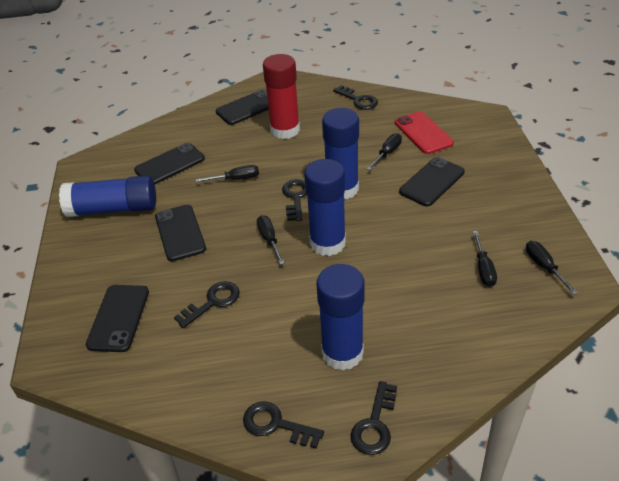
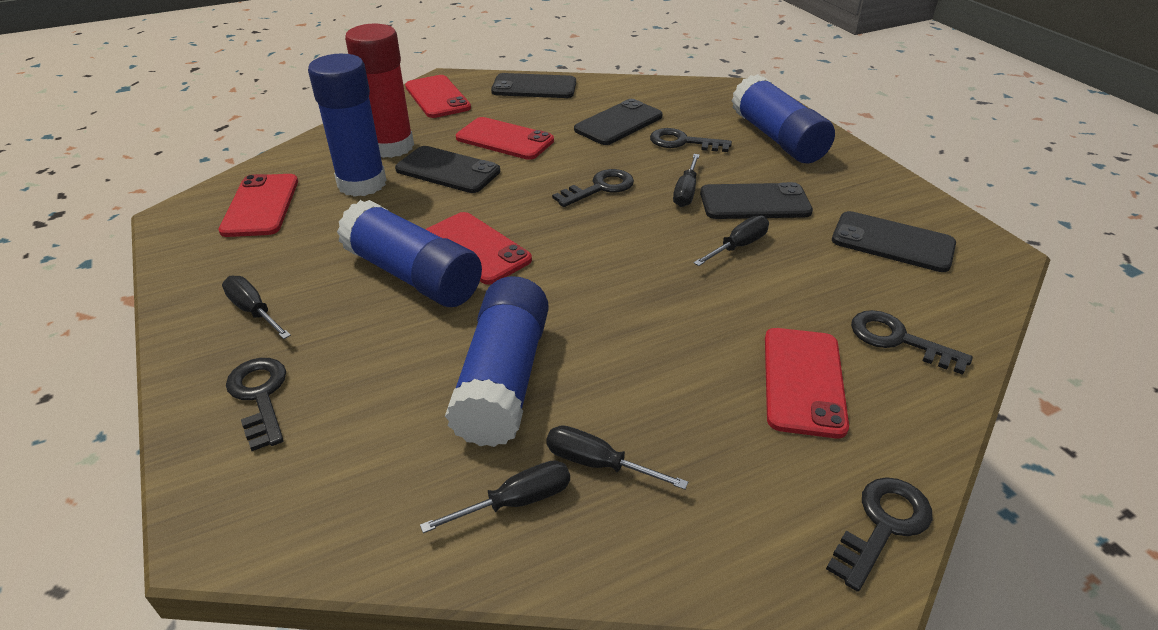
red phone: 1 -> 5

